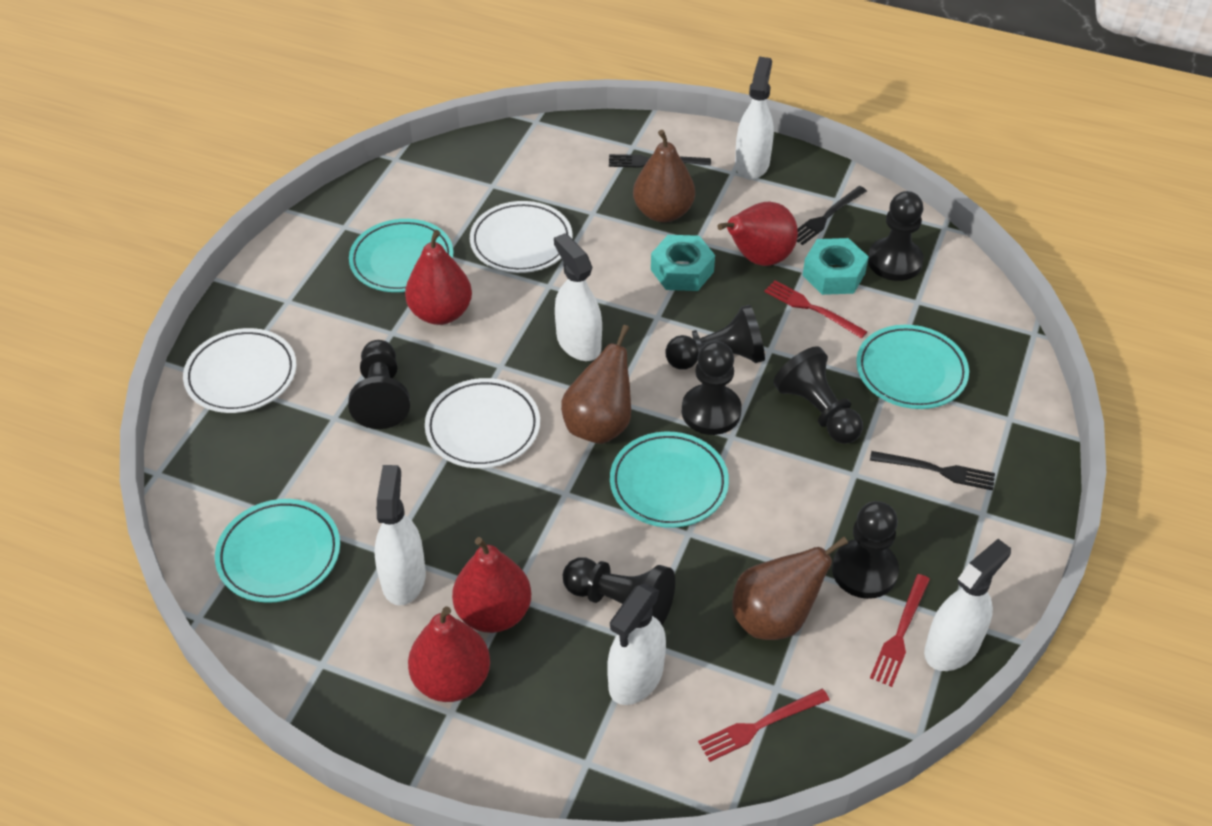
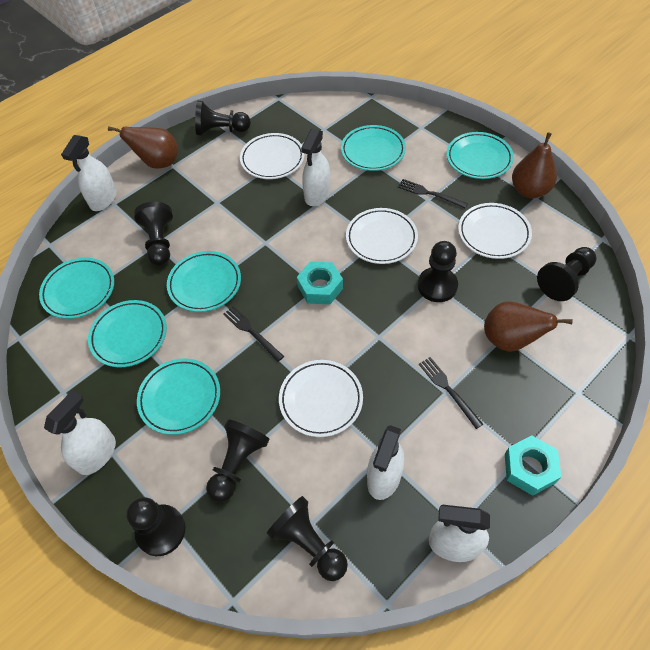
red fork: 3 -> 0
red pear: 4 -> 0
turquoise plate: 4 -> 6
white plate: 3 -> 4

